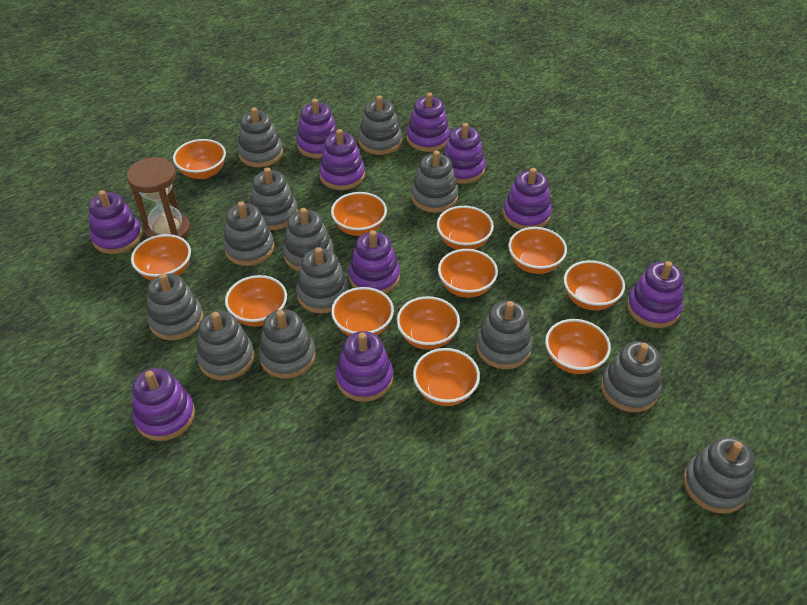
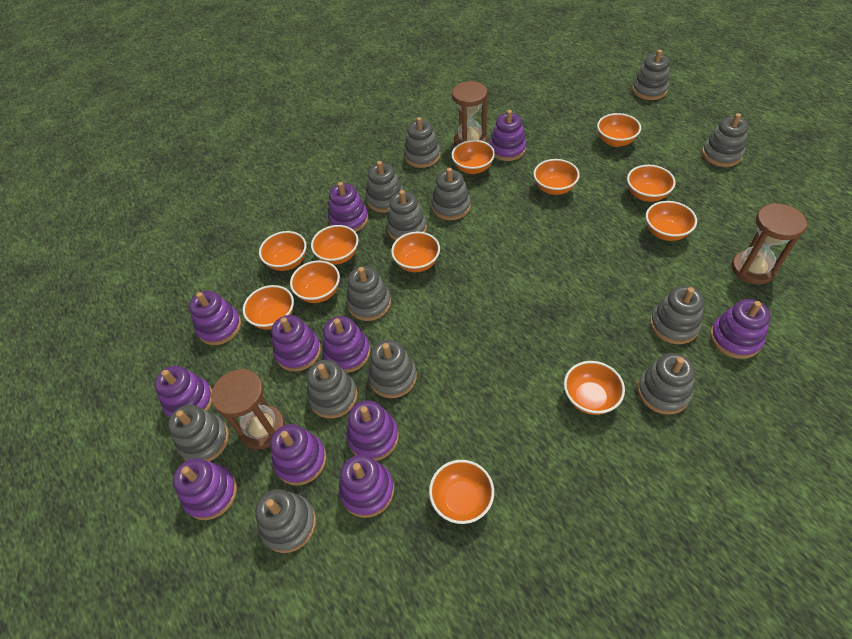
brown hourglass: 1 -> 3
purple stacking toy: 10 -> 11

